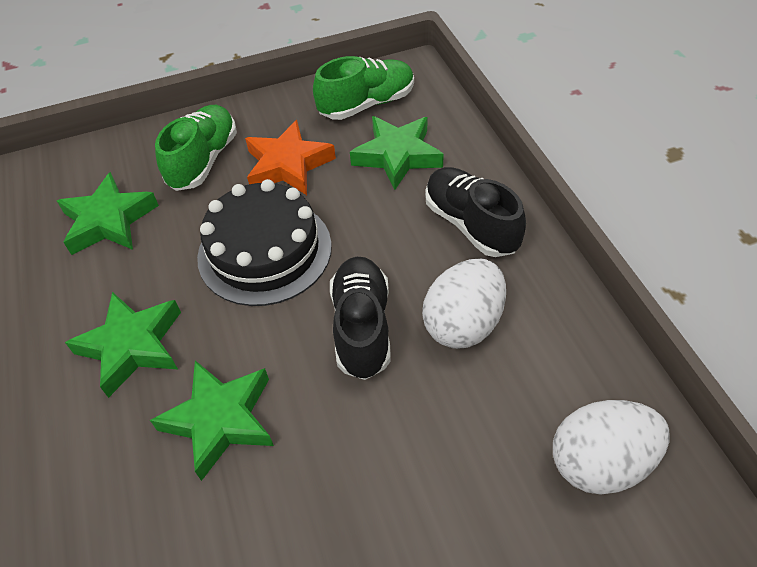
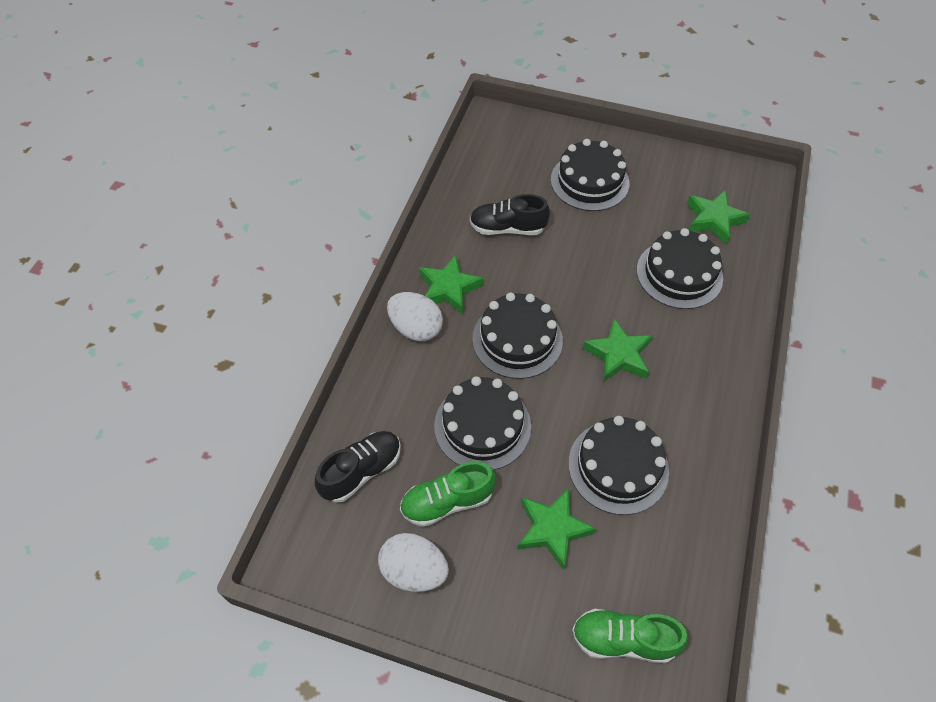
black cake: 1 -> 5
orange star: 1 -> 0

